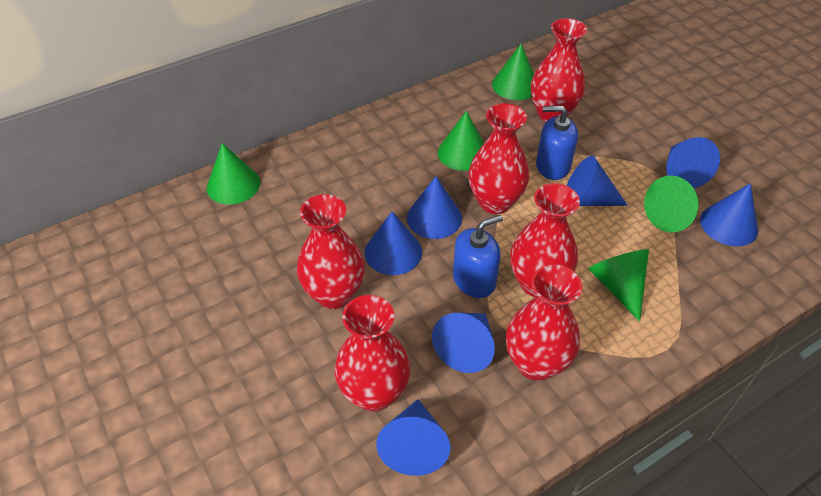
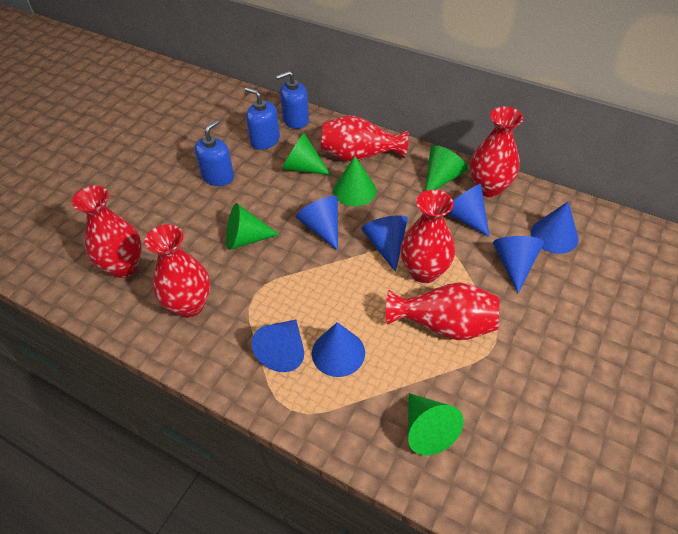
blue soap dispenser: 2 -> 3

